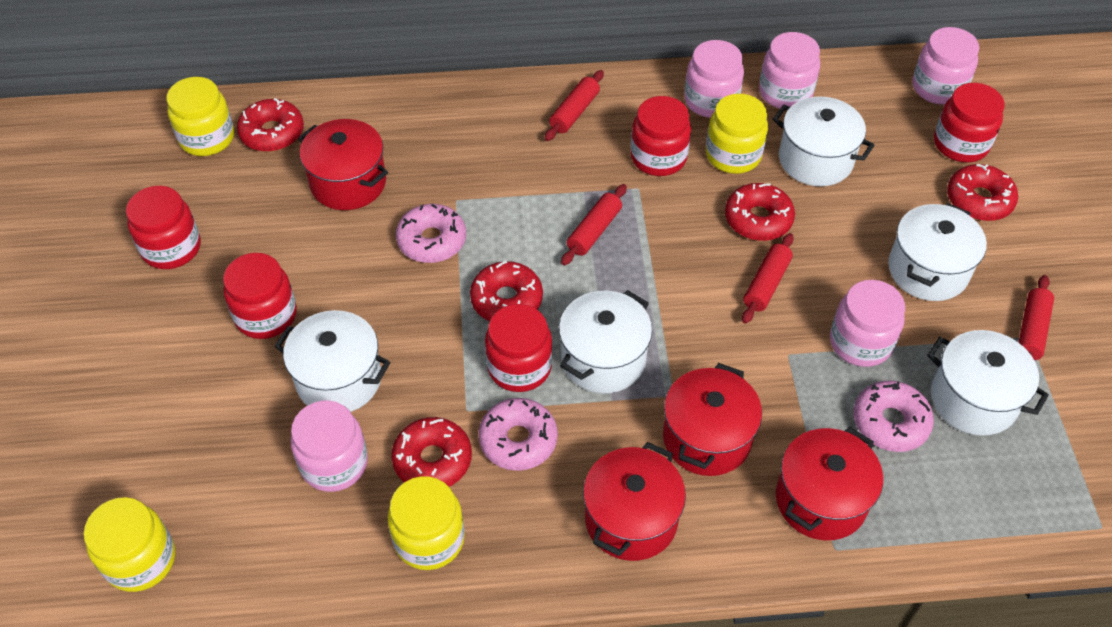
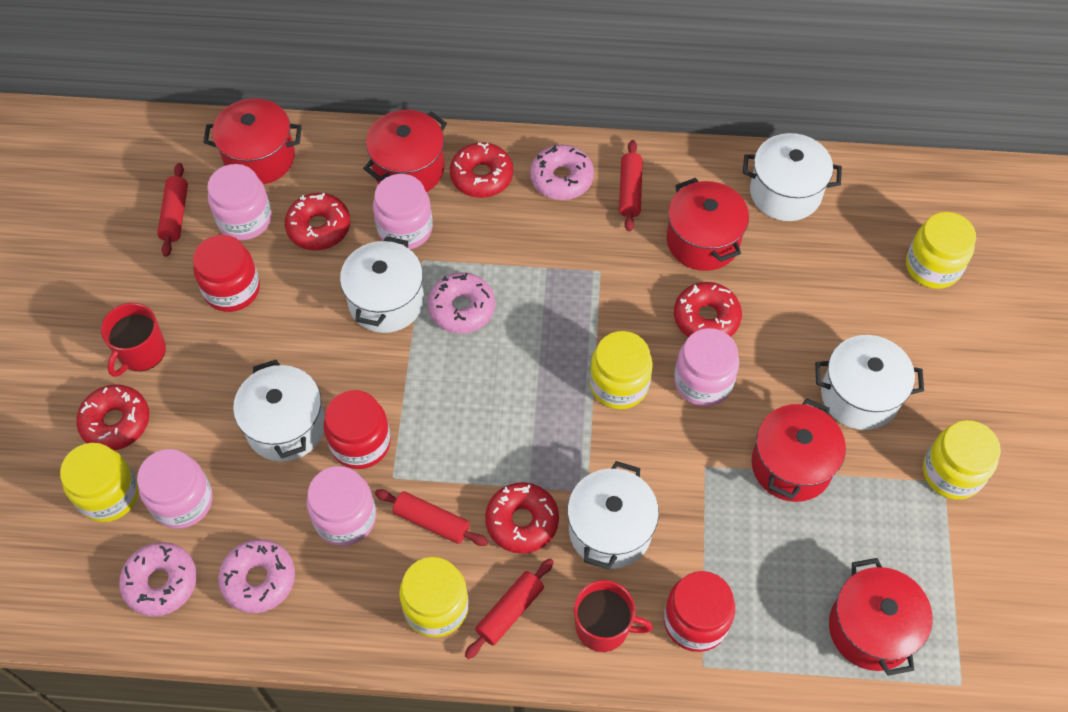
pink donut: 3 -> 4
red jar: 5 -> 3
red mug: 0 -> 2
red pot: 4 -> 5
yellow jar: 4 -> 5

